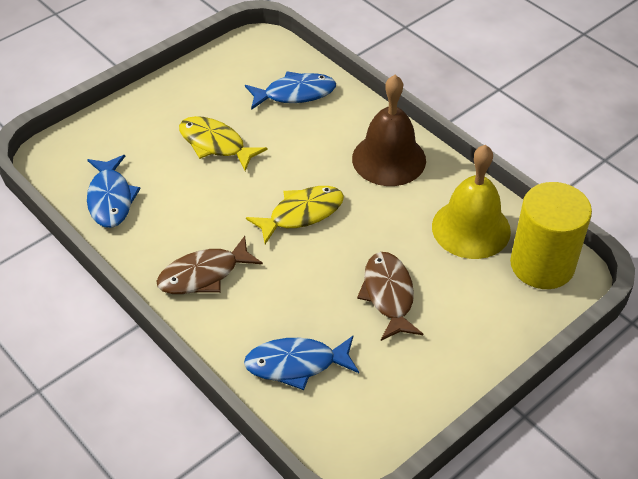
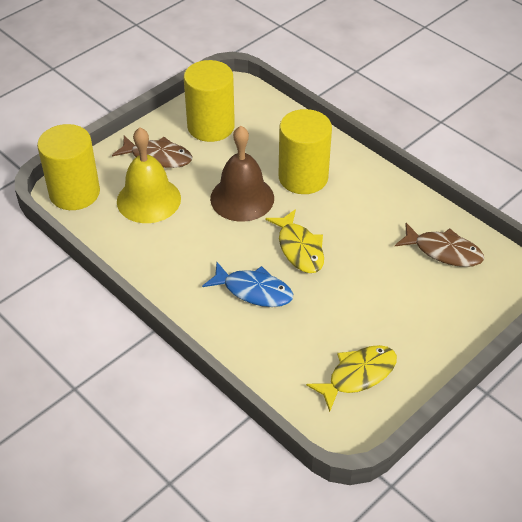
blue fish: 3 -> 1
yellow cylinder: 1 -> 3

